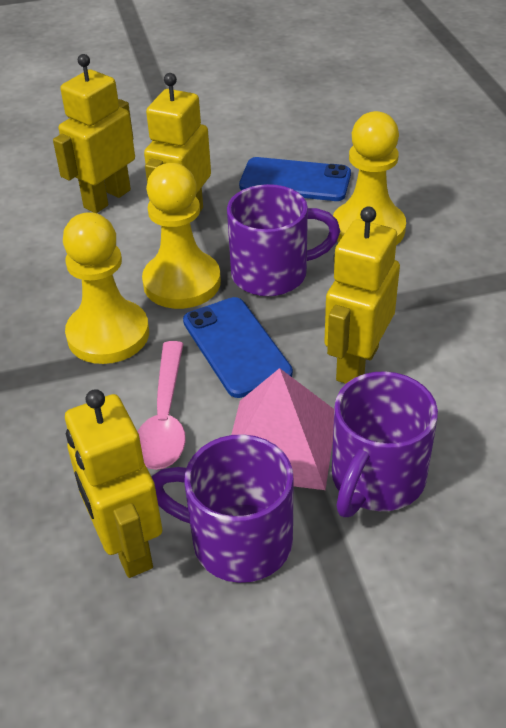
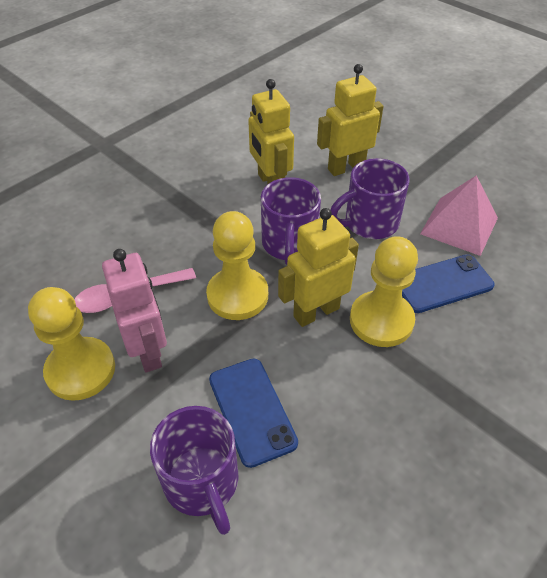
pink robot: 0 -> 1
yellow robot: 4 -> 3

